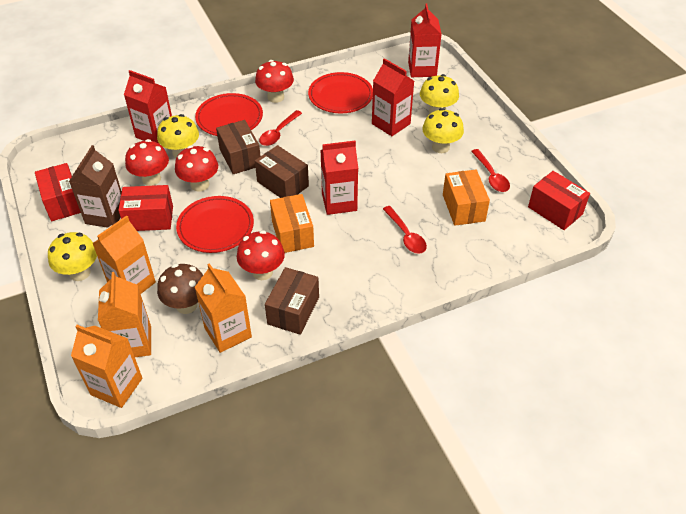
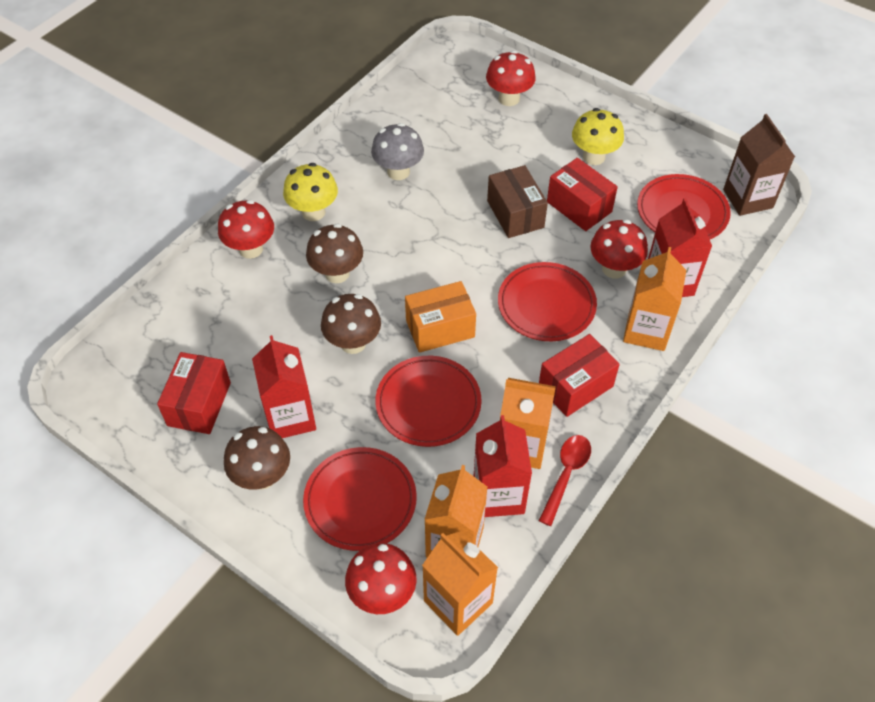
brown box: 3 -> 1
brown mushroom: 1 -> 3
grey mushroom: 0 -> 1
orange box: 2 -> 1
red carton: 4 -> 3
red plate: 3 -> 4
red spoon: 3 -> 1
yellow mushroom: 4 -> 2

